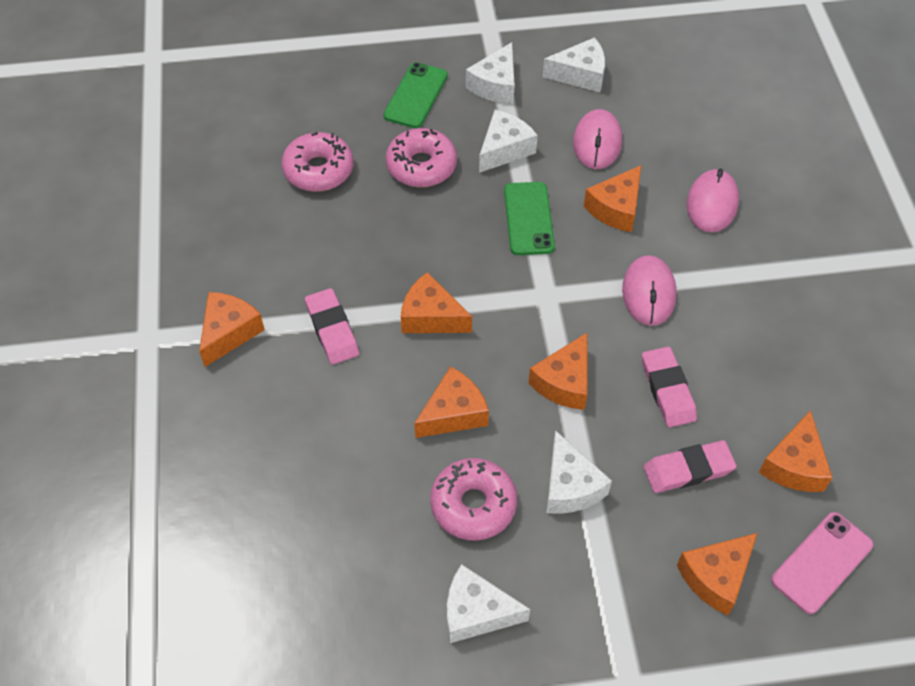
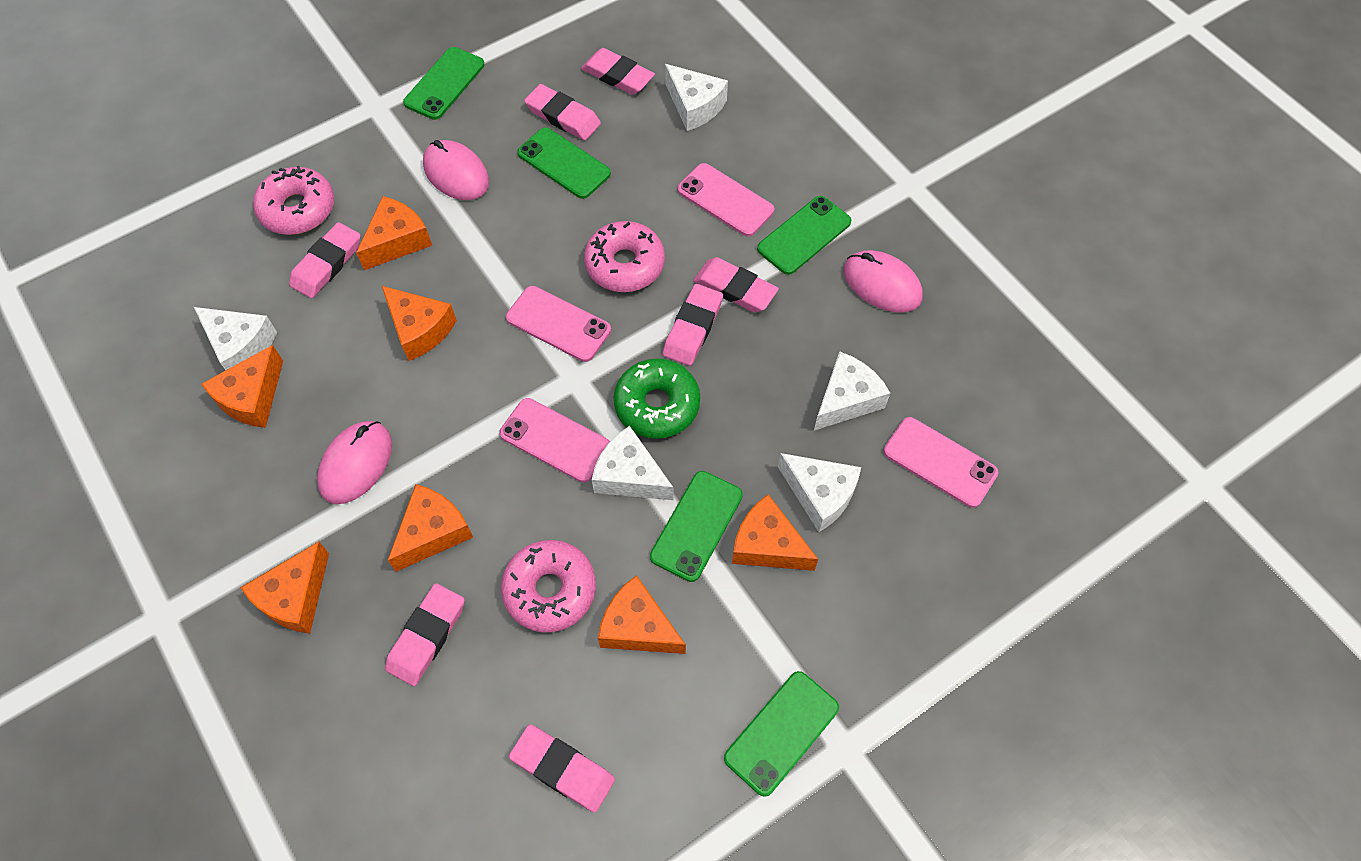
green donut: 0 -> 1
green phone: 2 -> 5
pink eraser: 3 -> 7
pink phone: 1 -> 4

